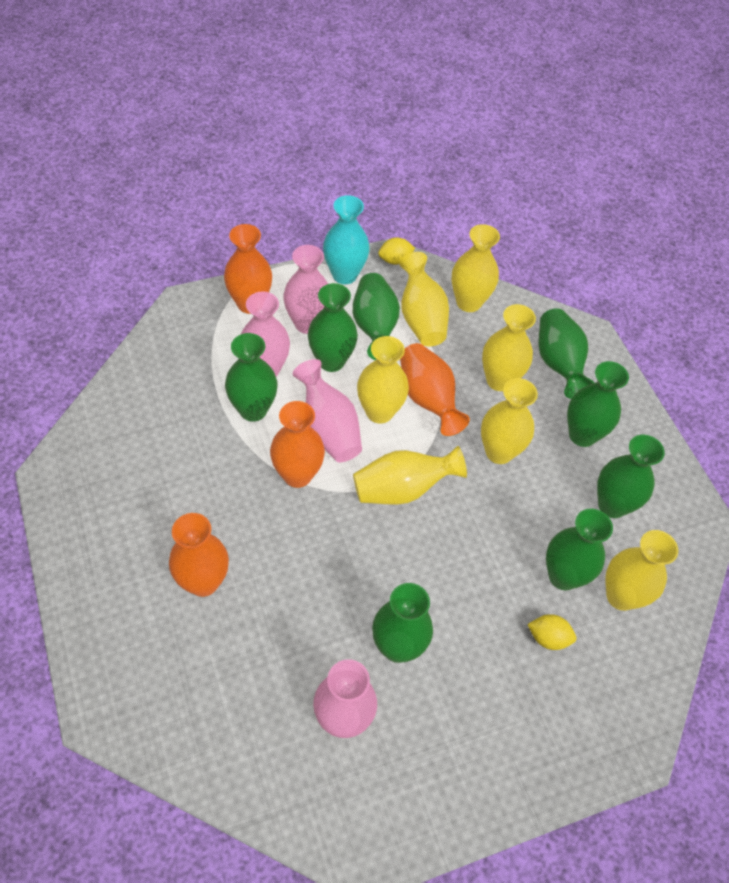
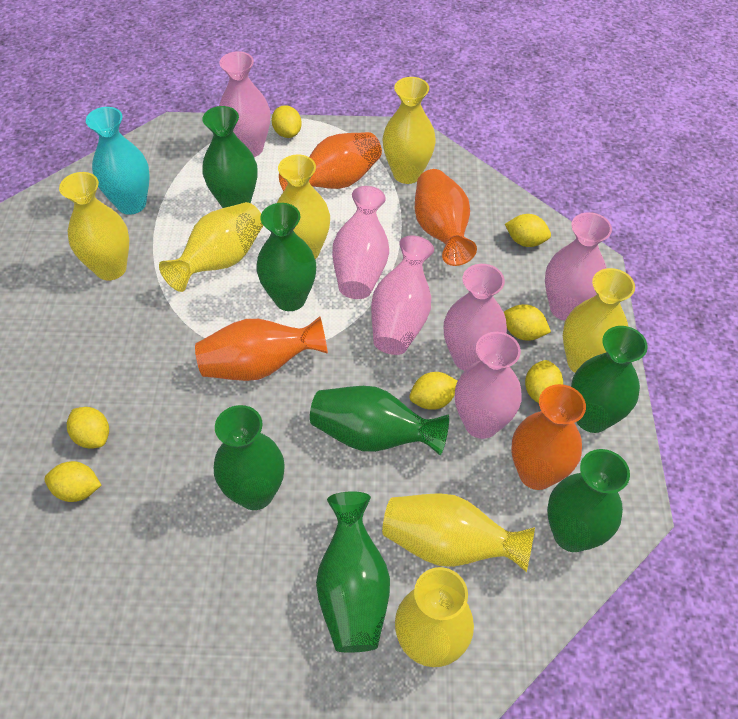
green vase: 8 -> 7
pink vase: 4 -> 6
yellow lemon: 2 -> 7

